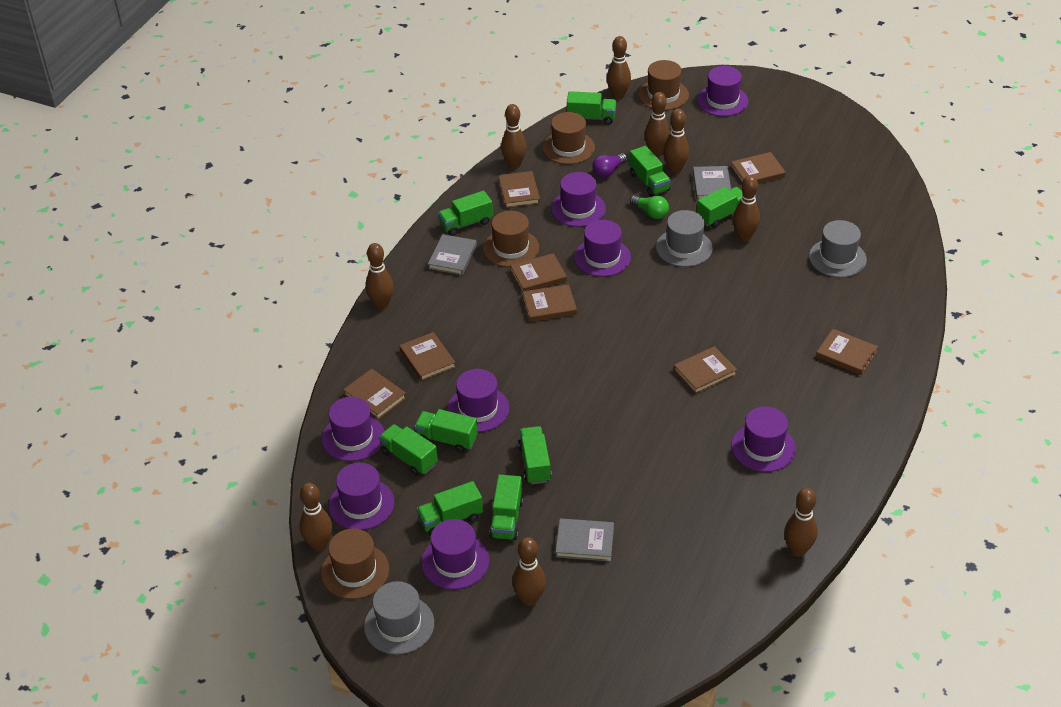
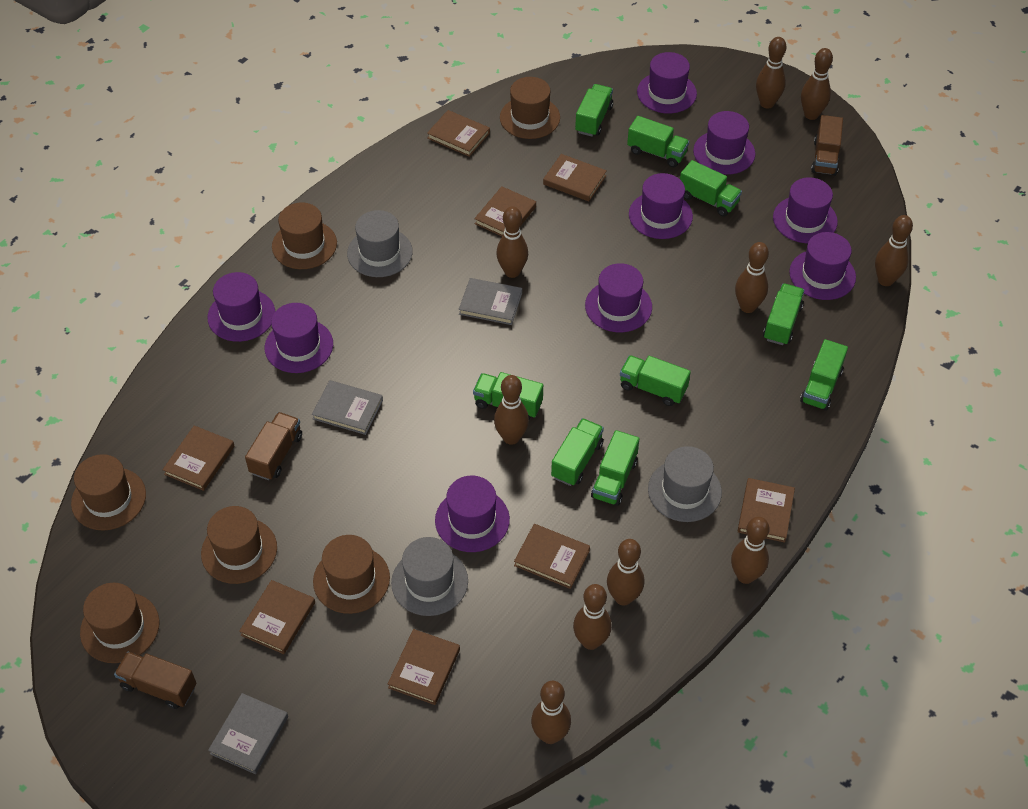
brown bowling pin: 9 -> 10
brown hat: 4 -> 6
brown truck: 0 -> 3
green light bulb: 1 -> 0
purple hat: 8 -> 9
purple light bulb: 1 -> 0

